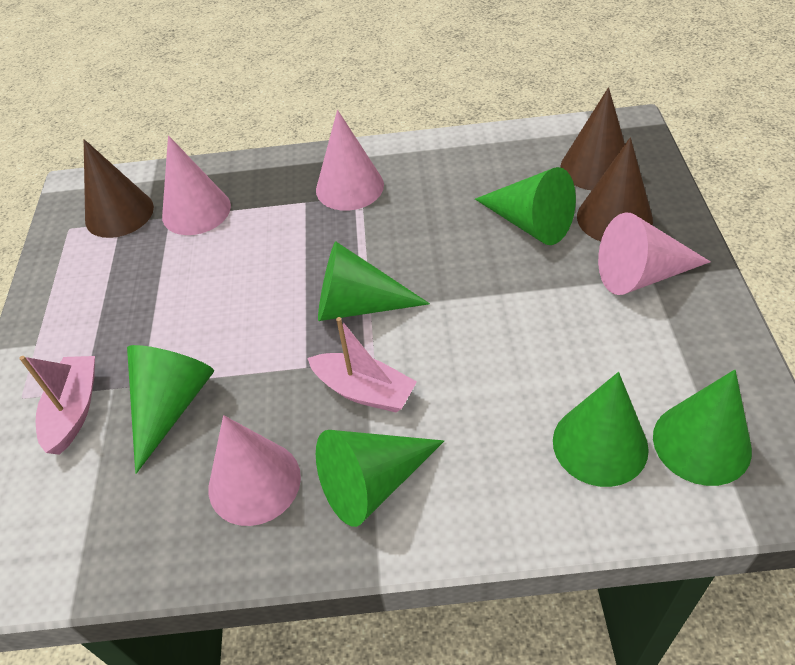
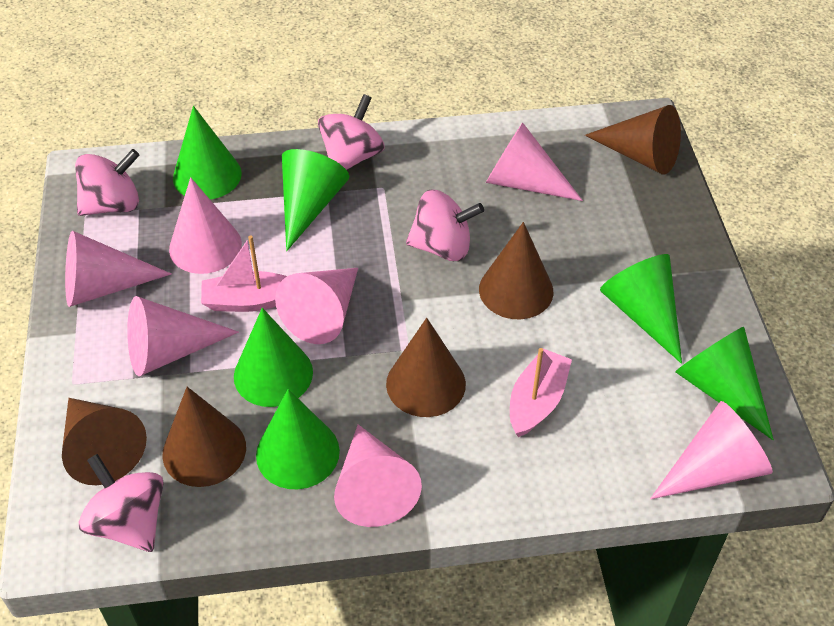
brown cone: 3 -> 5
pink cone: 4 -> 7
pink spinning top: 0 -> 4

